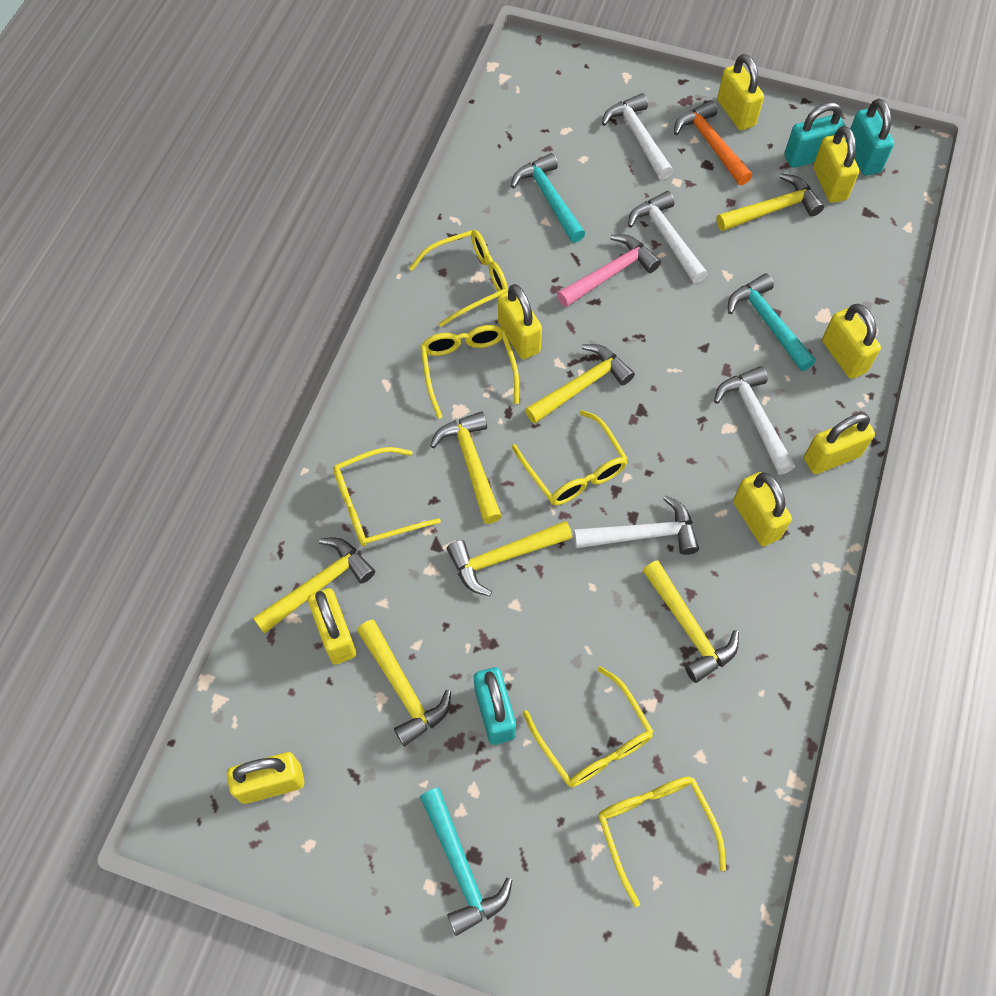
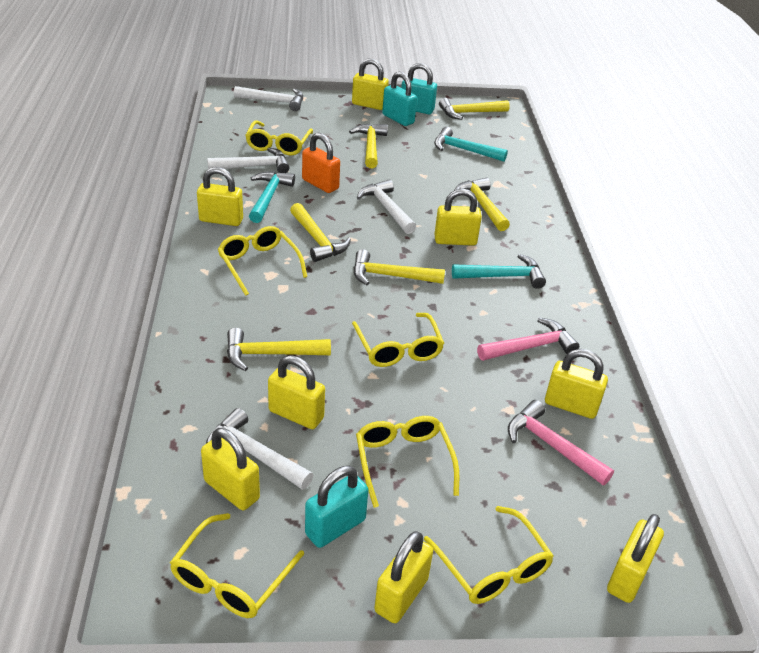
orange hammer: 1 -> 0
orange padlock: 0 -> 1
pink hammer: 1 -> 2
yellow hammer: 7 -> 6

